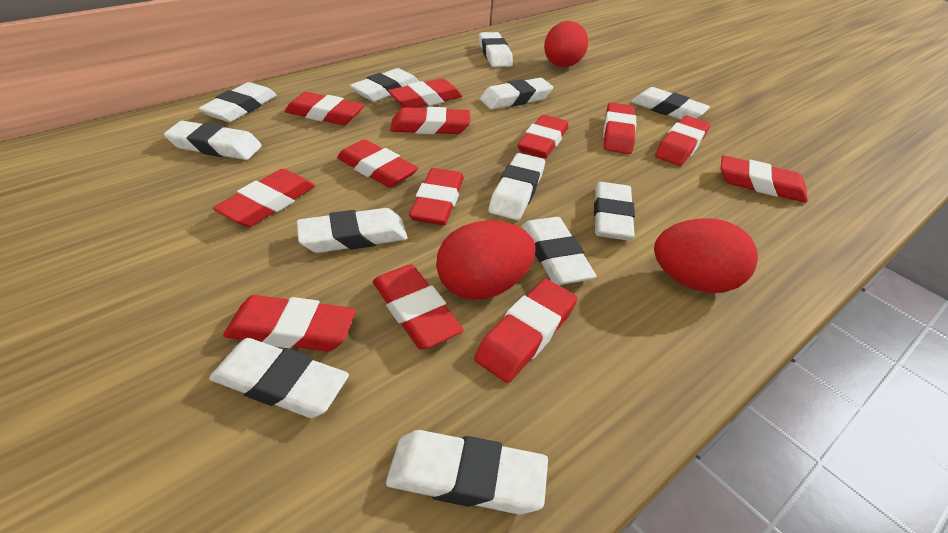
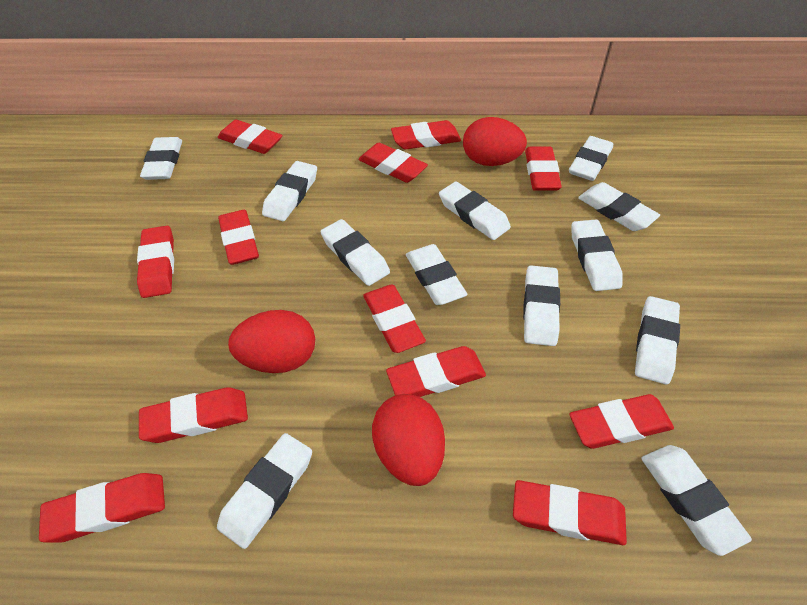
red eraser: 13 -> 12

